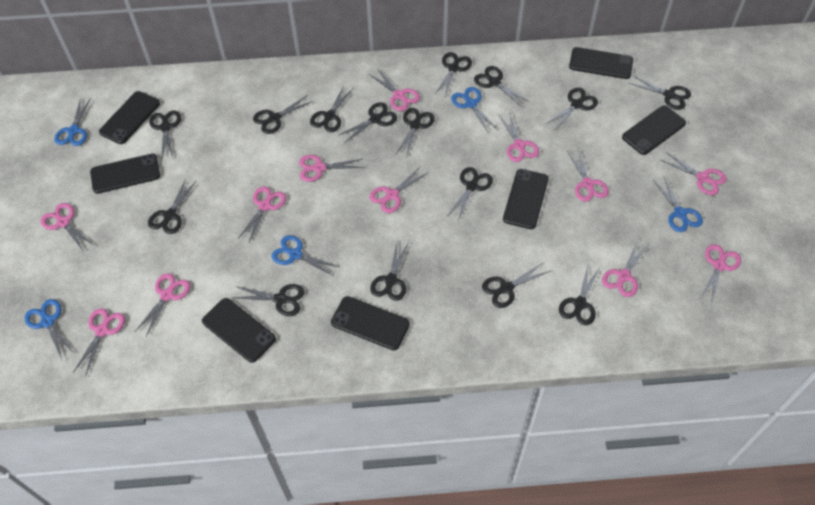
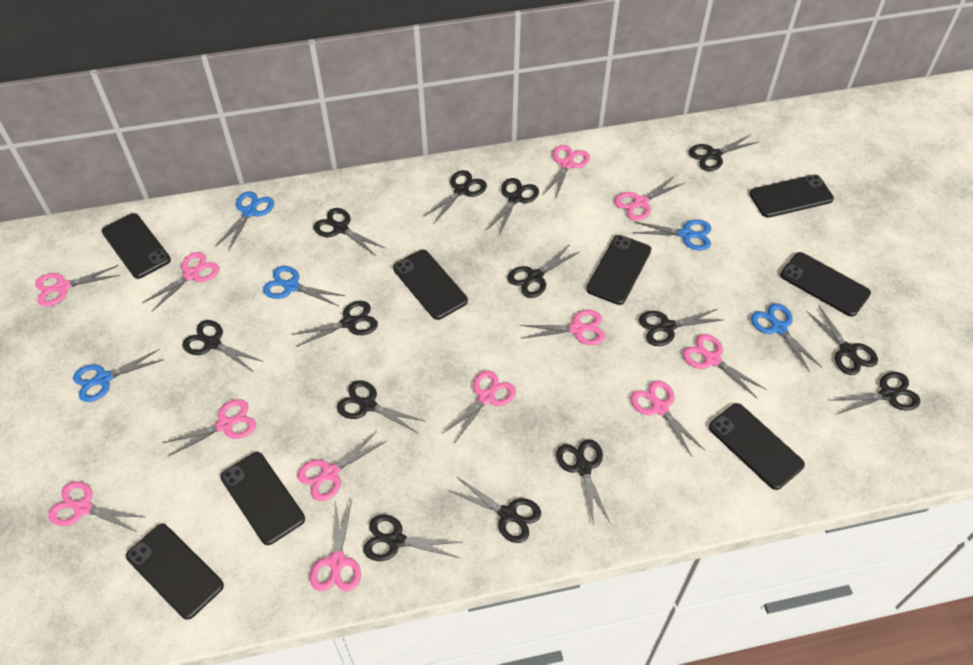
black phone: 7 -> 8
black scissors: 15 -> 14

